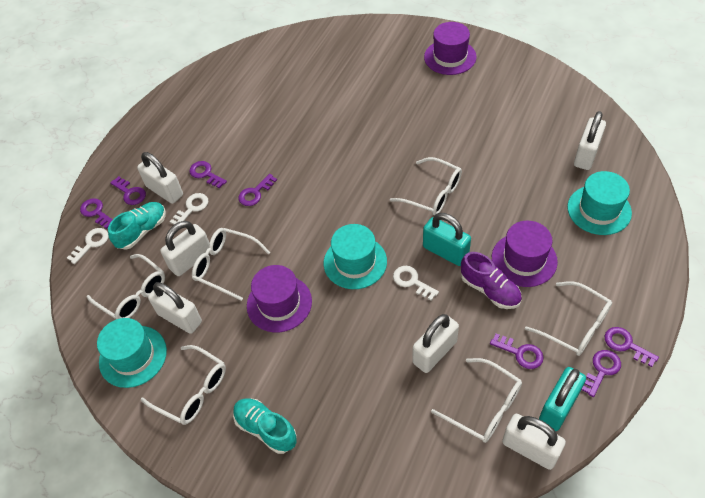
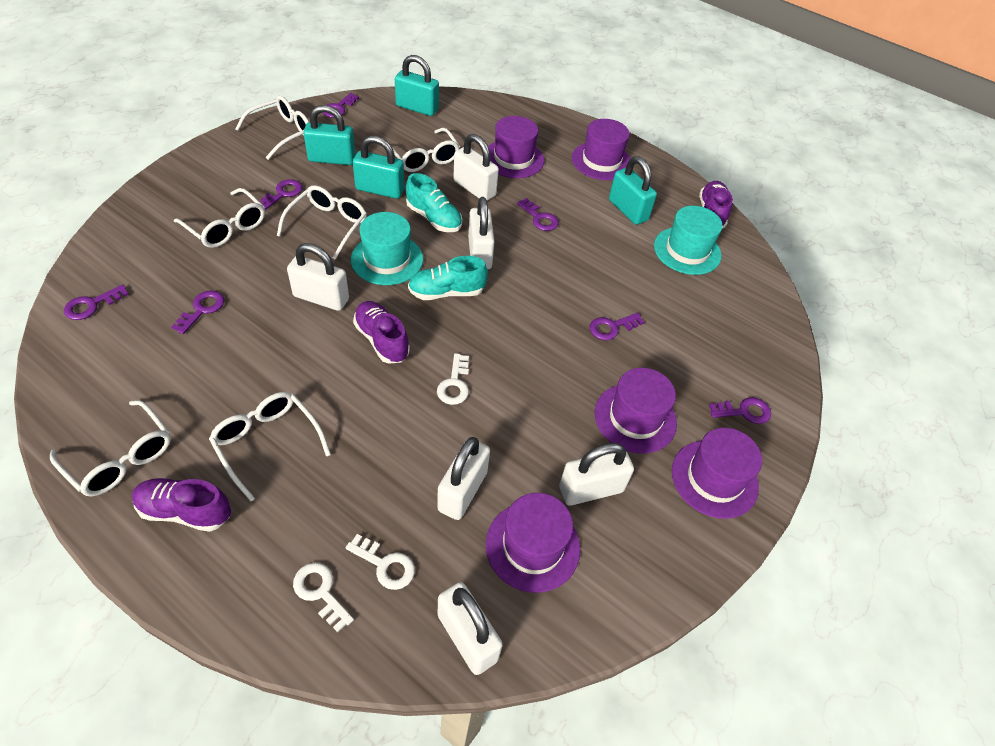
purple hat: 3 -> 5
purple shoe: 1 -> 3
turquoise hat: 3 -> 2
turquoise padlock: 2 -> 4

